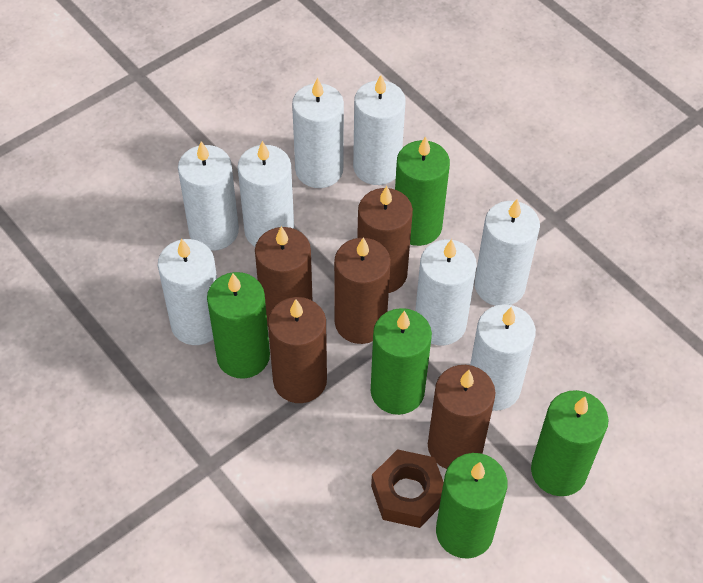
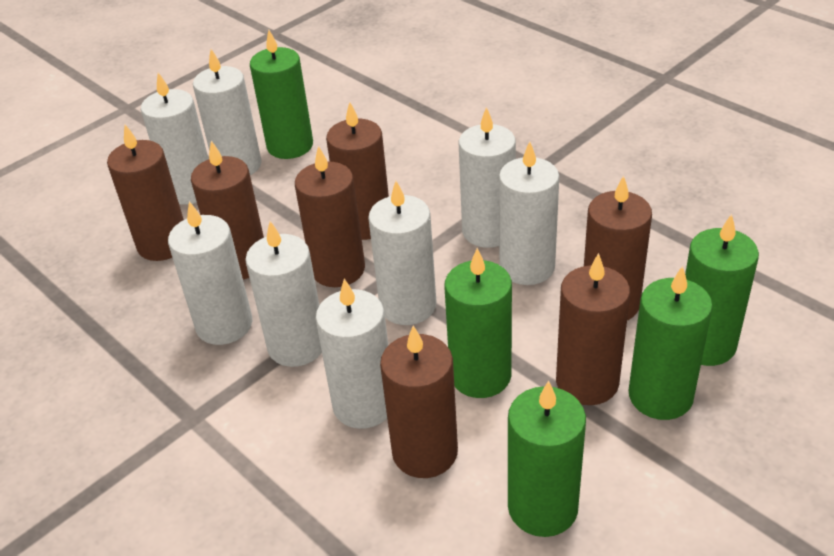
brown candle: 5 -> 7
brown nut: 1 -> 0

